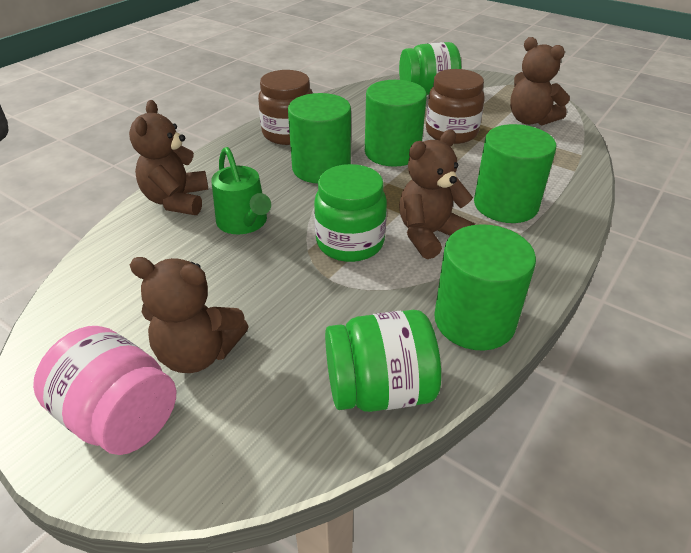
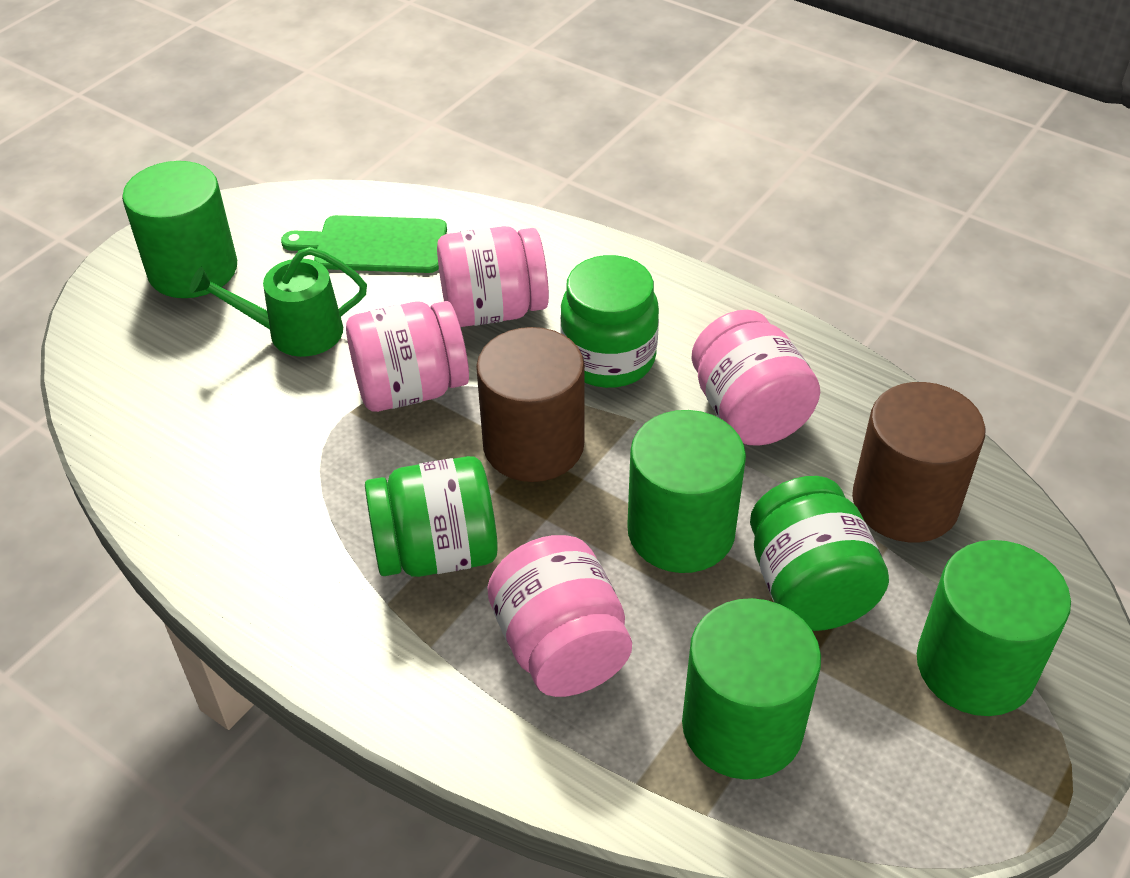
brown cylinder: 0 -> 2
brown jar: 2 -> 0
brown teddy bear: 4 -> 0
green cutting board: 0 -> 1
pink jar: 1 -> 4

